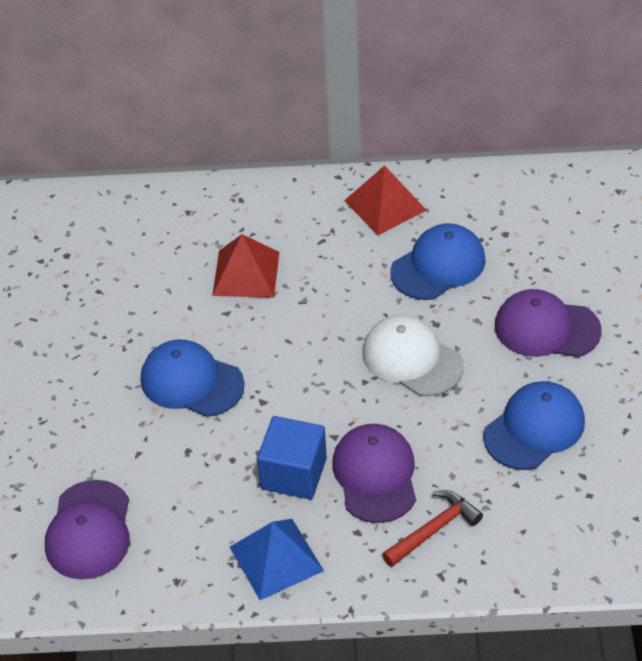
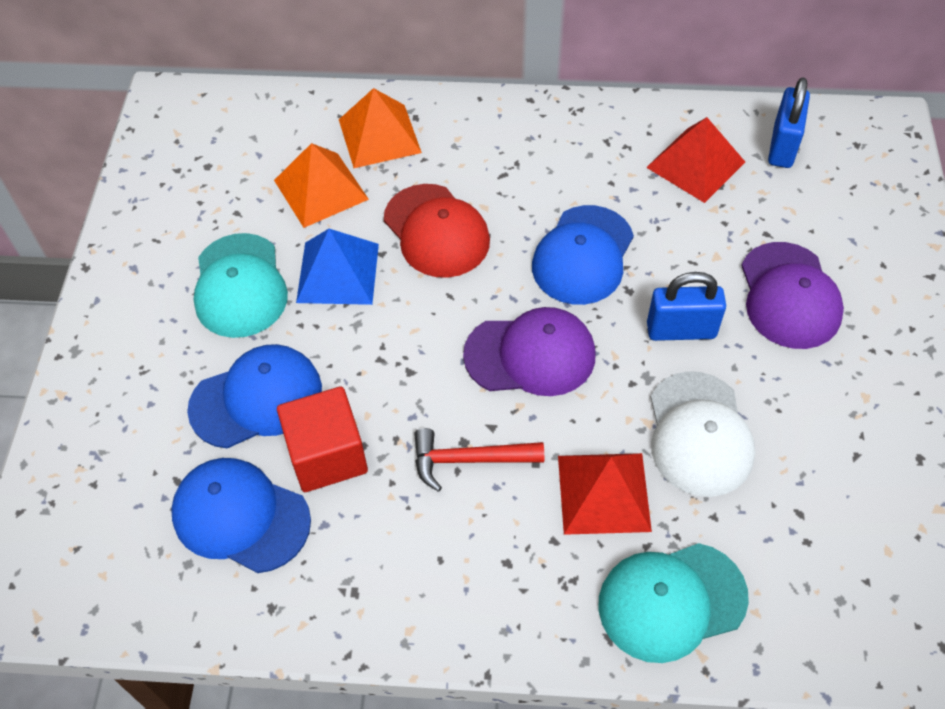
blue cube: 1 -> 0
blue padlock: 0 -> 2
orange pyramid: 0 -> 2
purple cap: 3 -> 2
red cap: 0 -> 1
red cube: 0 -> 1
turquoise cap: 0 -> 2

